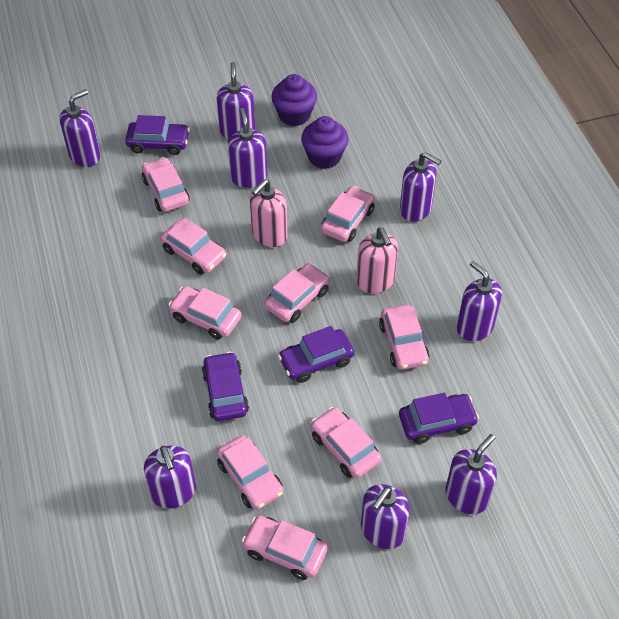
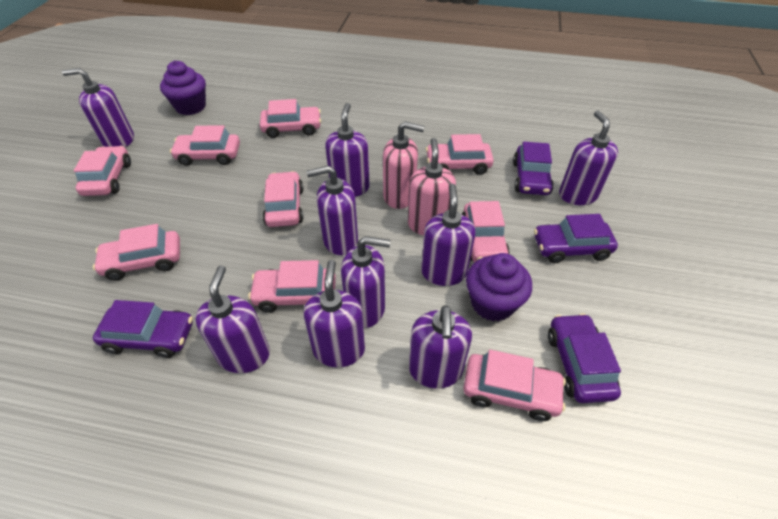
purple soap dispenser: 8 -> 9

